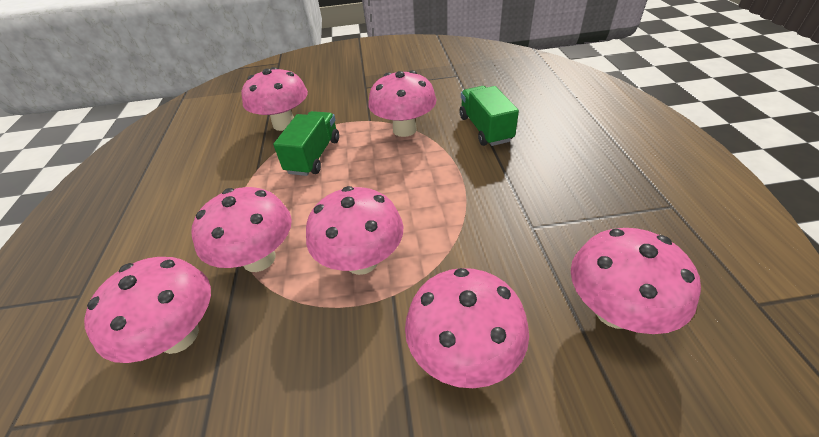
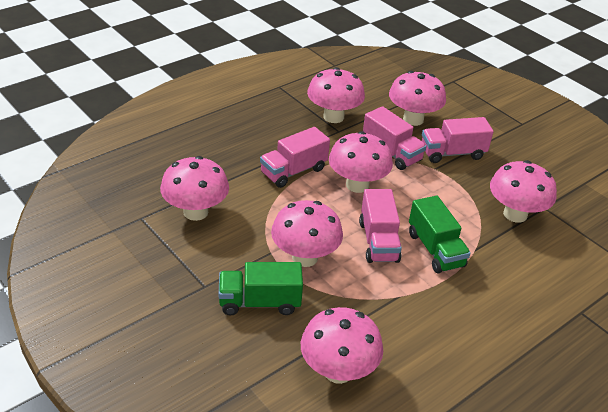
pink truck: 0 -> 4

